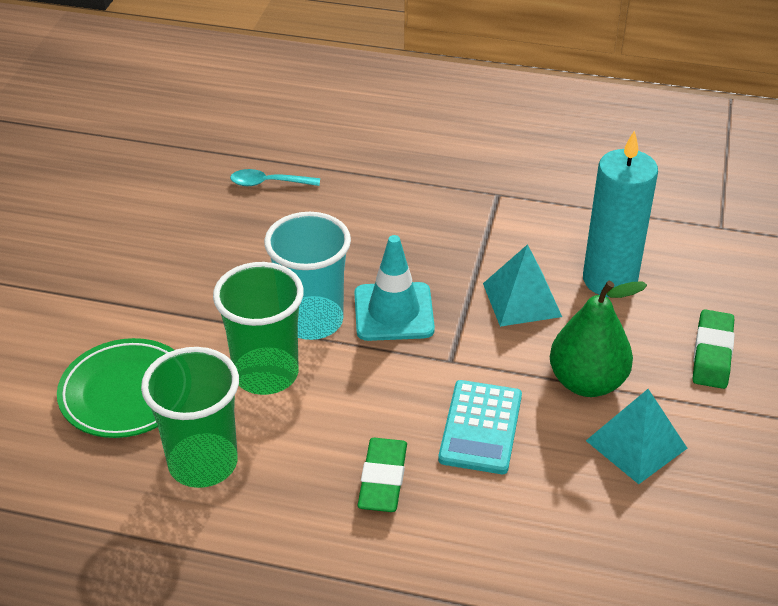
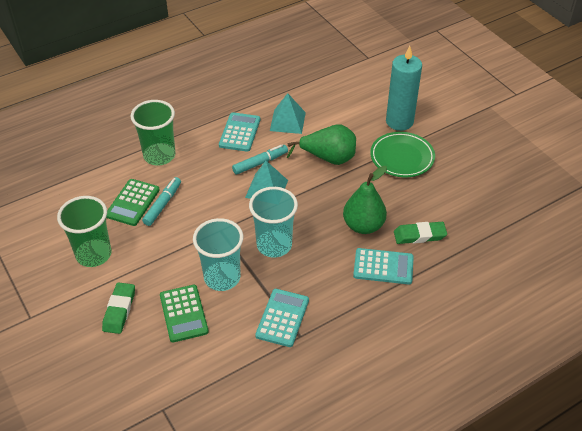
green calculator: 0 -> 2
green pear: 1 -> 2
turquoise calculator: 1 -> 3
turquoise cup: 1 -> 2
turquoise marker: 0 -> 2
turquoise spoon: 1 -> 0
turquoise traffic cone: 1 -> 0

